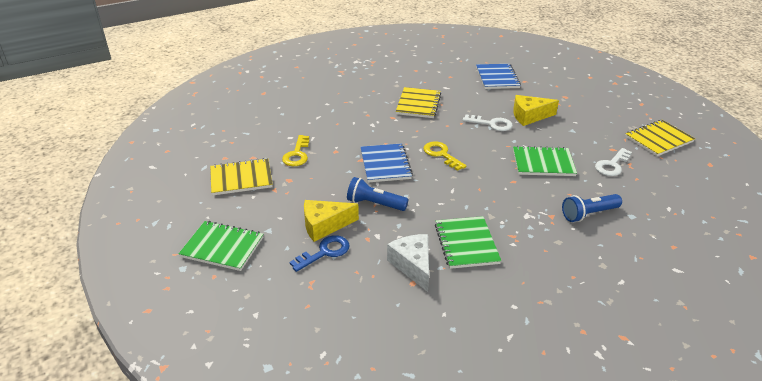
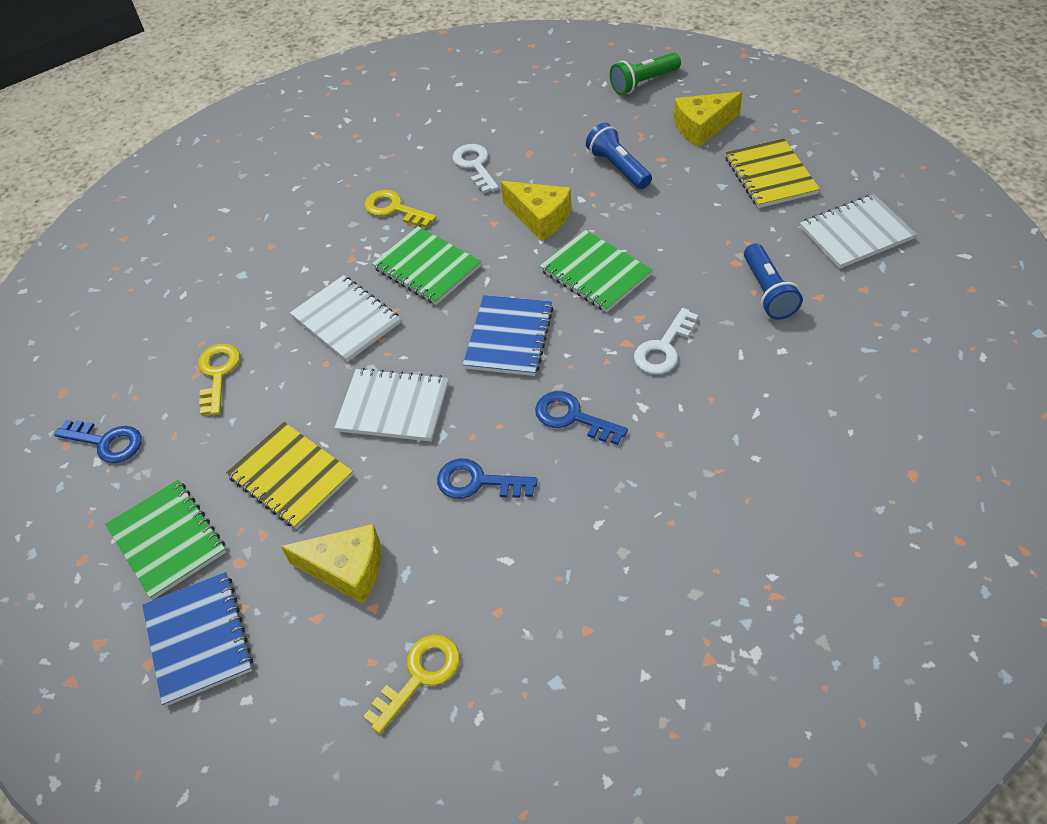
blue key: 1 -> 3
green flashlight: 0 -> 1
white cheese: 1 -> 0
white notebook: 0 -> 3
yellow cheese: 2 -> 3
yellow key: 2 -> 3
yellow notebook: 3 -> 2

